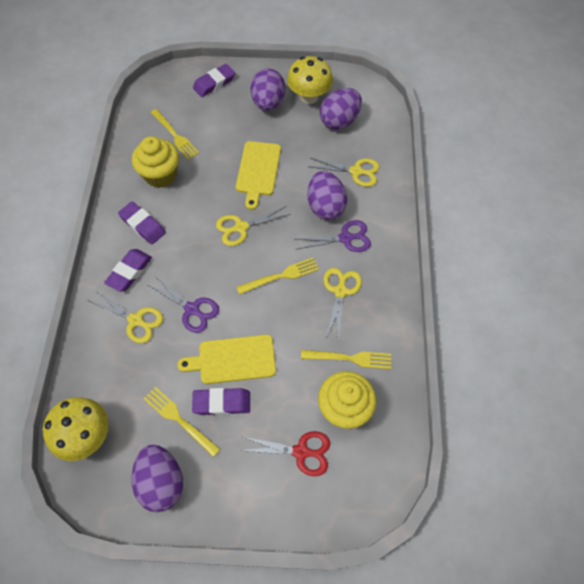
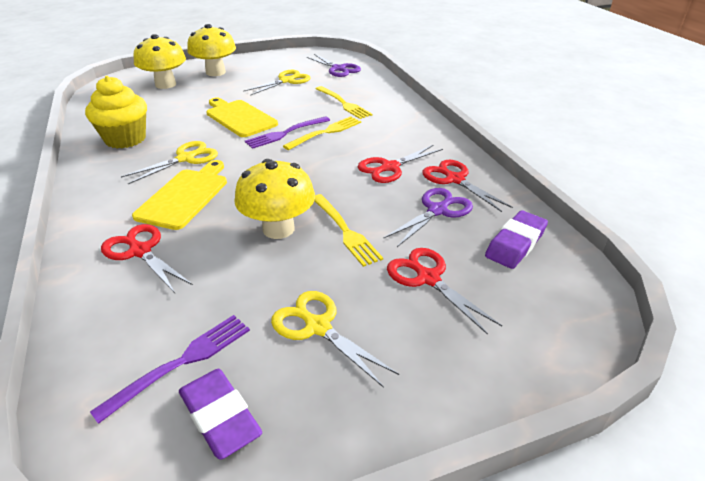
purple egg: 4 -> 0
purple eraser: 4 -> 2
purple fork: 0 -> 2
red scissors: 1 -> 4
yellow cupcake: 2 -> 1
yellow fork: 4 -> 3
yellow mushroom: 2 -> 3
yellow scissors: 4 -> 3

